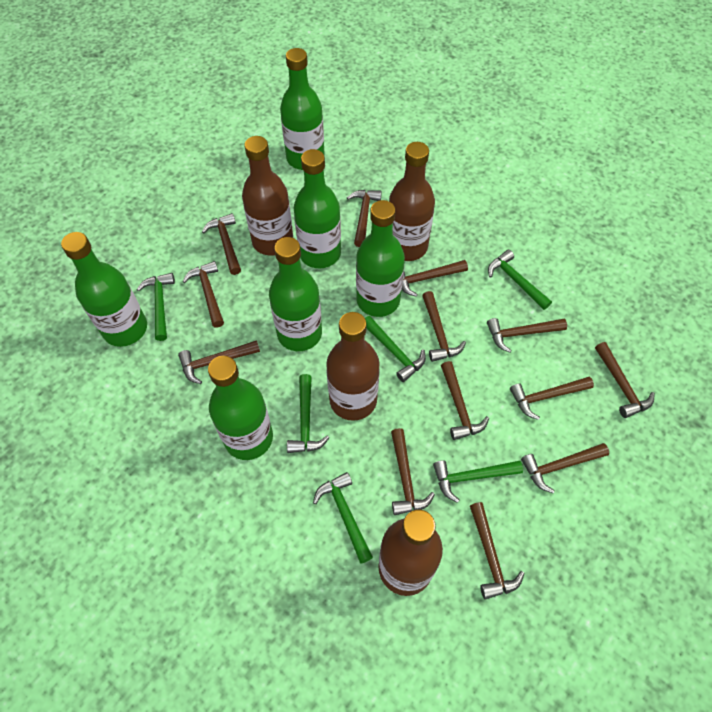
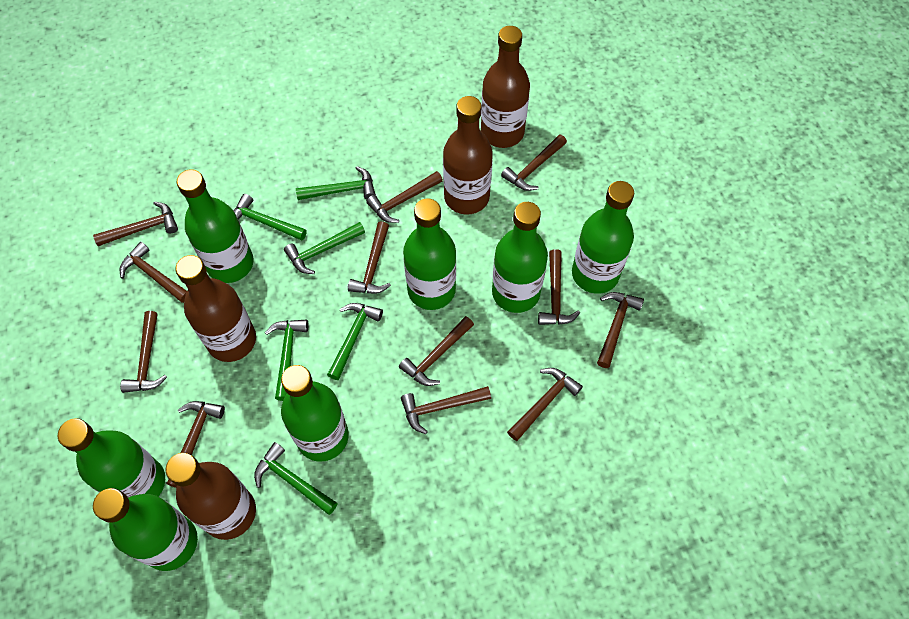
brown hammer: 13 -> 12
green bottle: 6 -> 7

